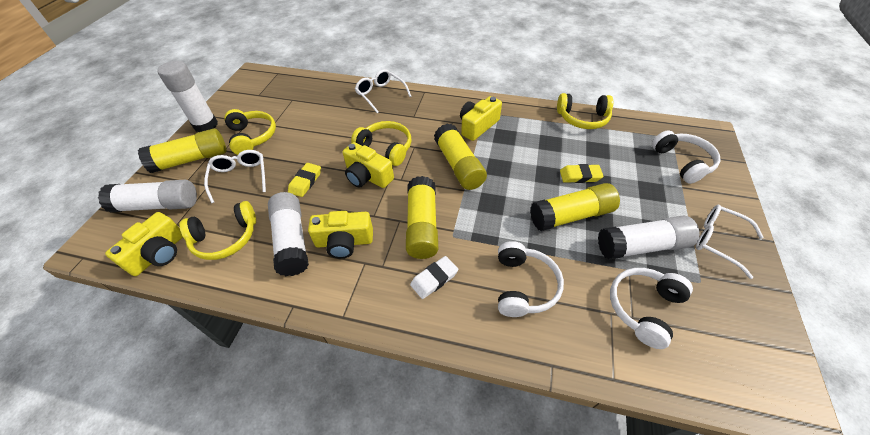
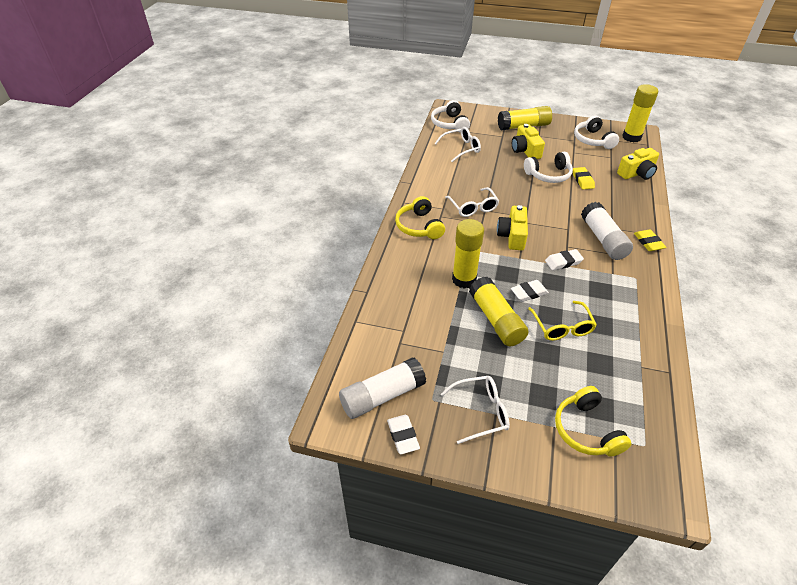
white eraser: 1 -> 3
white glue stick: 4 -> 2
yellow camera: 4 -> 3
yellow glasses: 0 -> 1
yellow headphones: 4 -> 2

